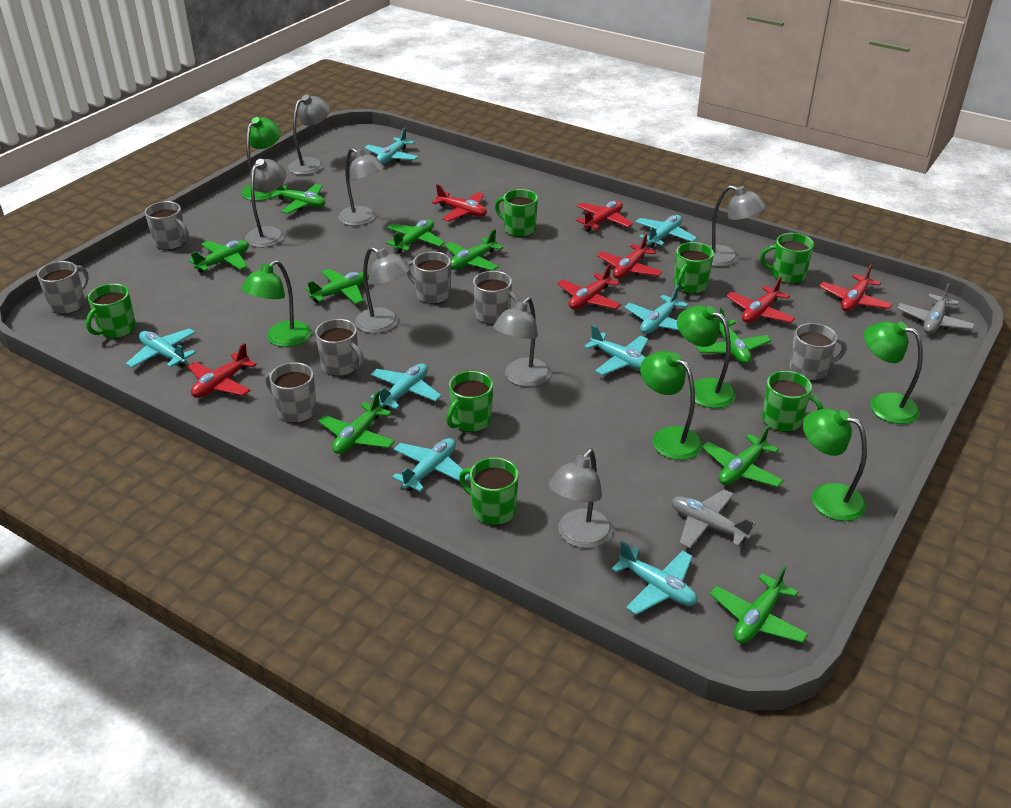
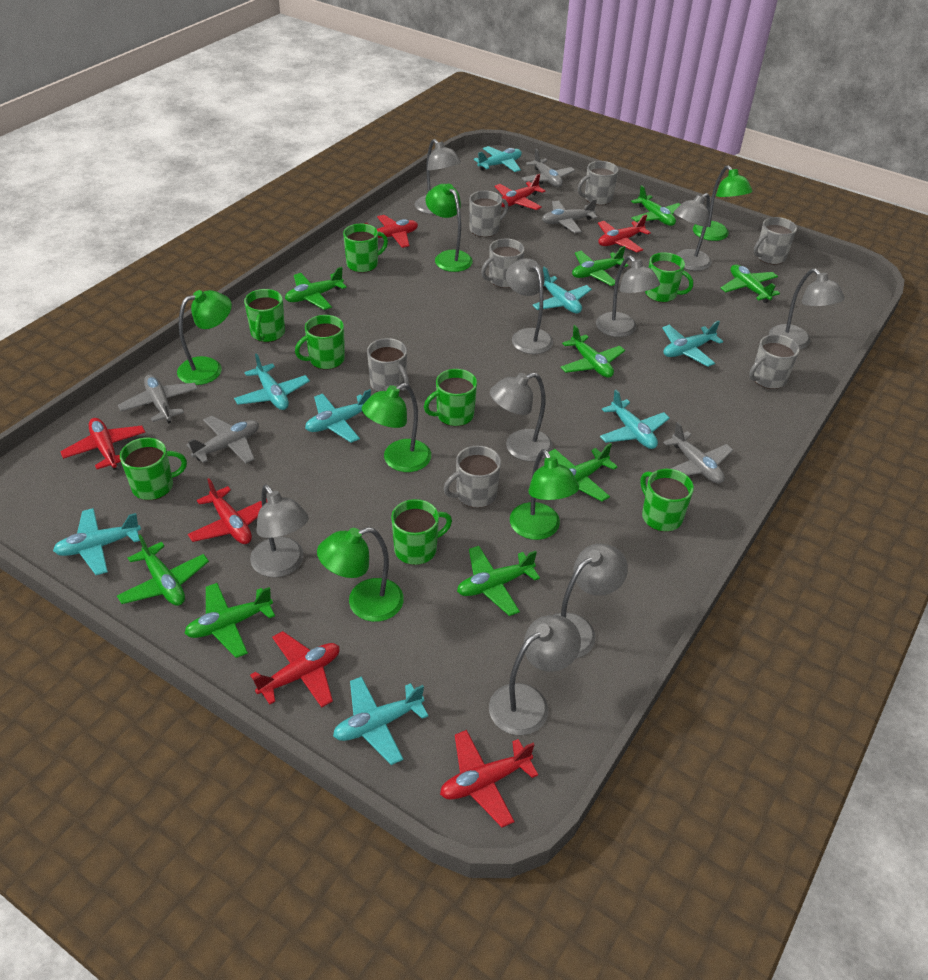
green mug: 7 -> 8
grey lamp: 7 -> 9
grey plane: 2 -> 5

